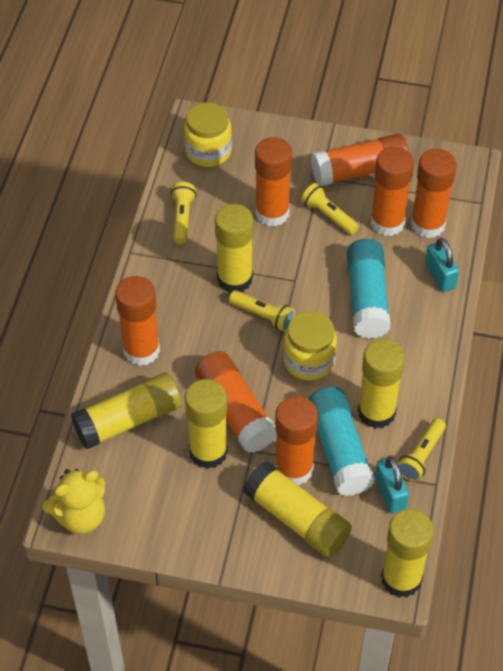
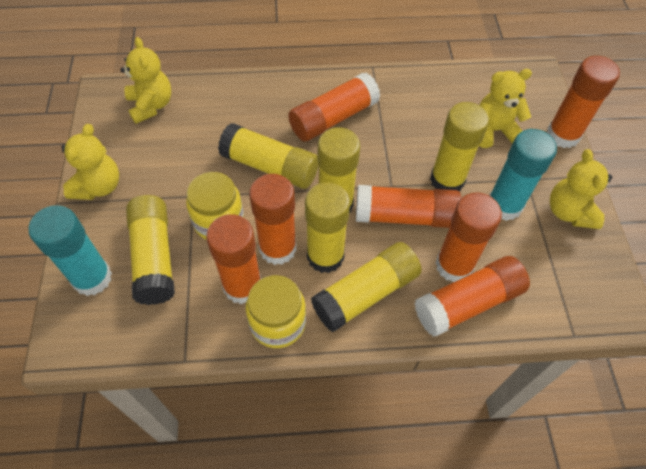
turquoise padlock: 2 -> 0
yellow flashlight: 4 -> 0
yellow teddy bear: 1 -> 4

